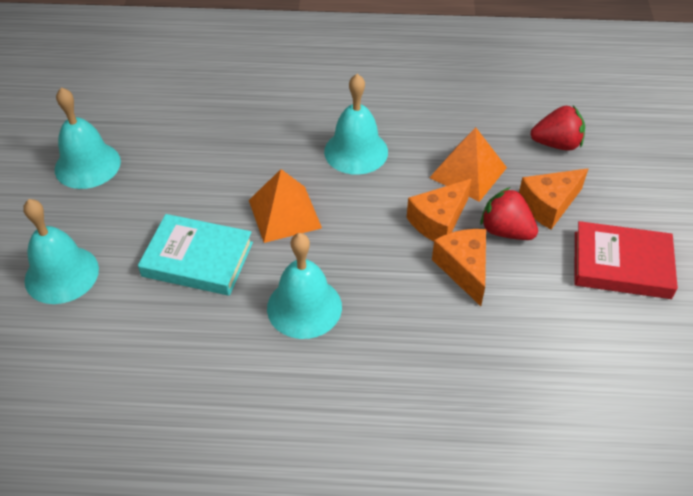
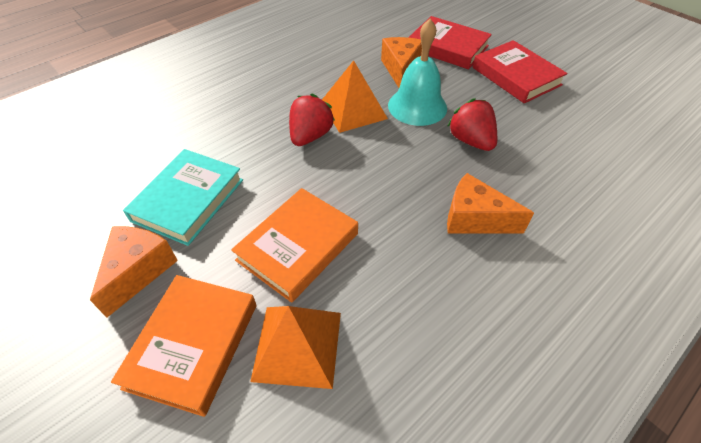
orange book: 0 -> 2
red book: 1 -> 2
turquoise bell: 4 -> 1

